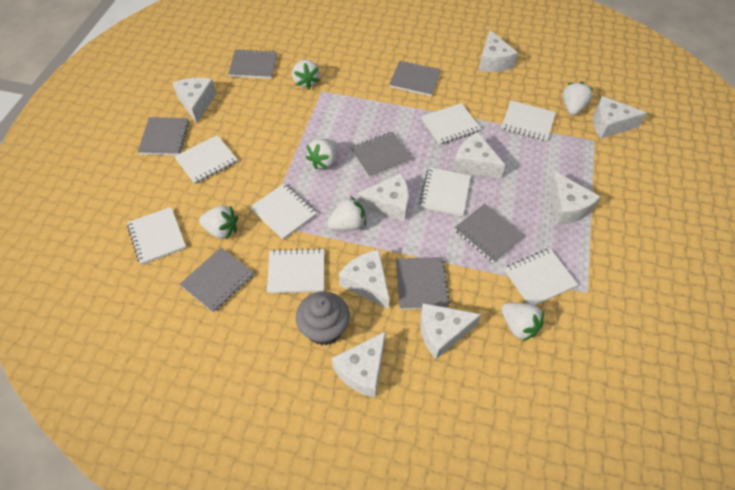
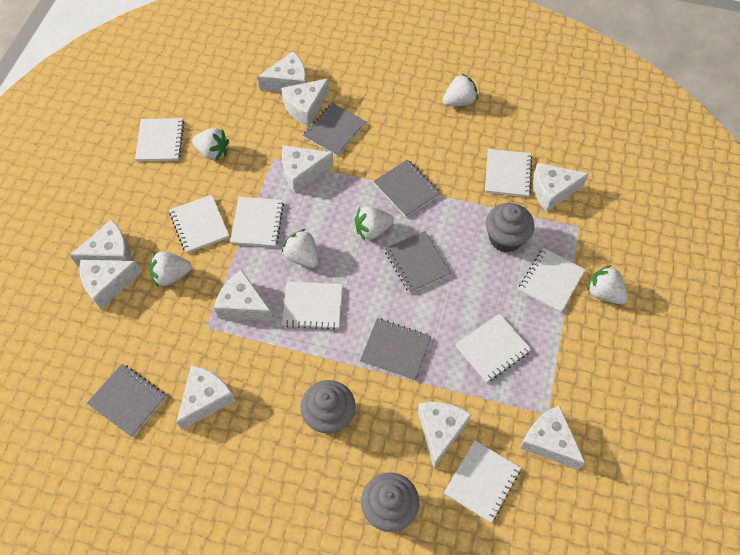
grey cupcake: 1 -> 3
grey notebook: 7 -> 5
white cheese: 9 -> 10

